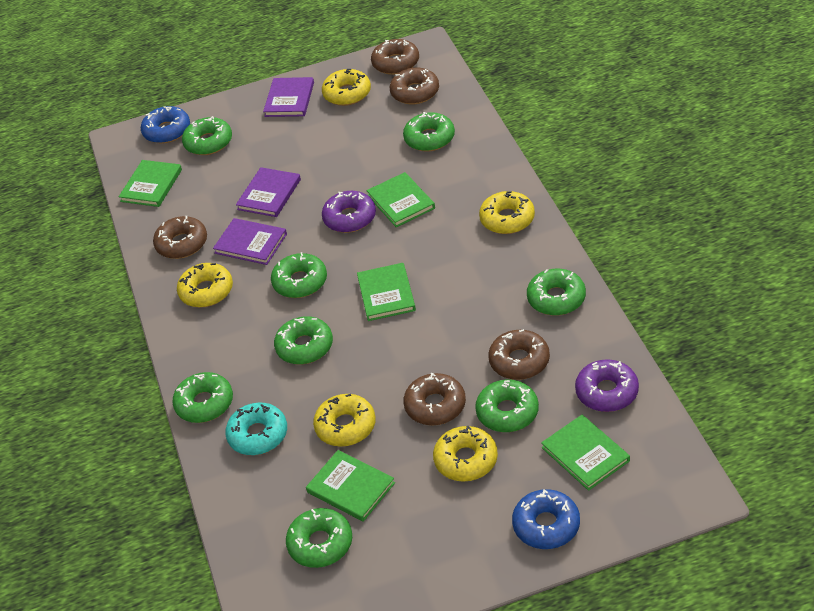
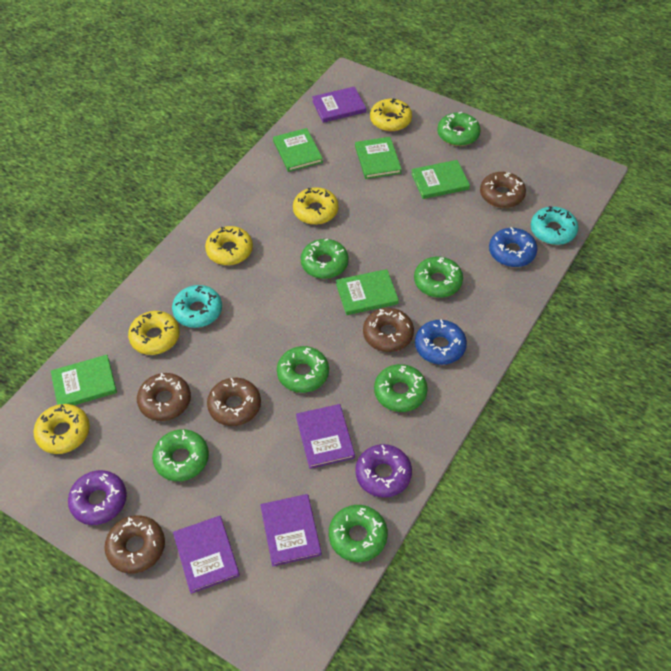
green donut: 8 -> 7
purple book: 3 -> 4
turquoise donut: 1 -> 2

